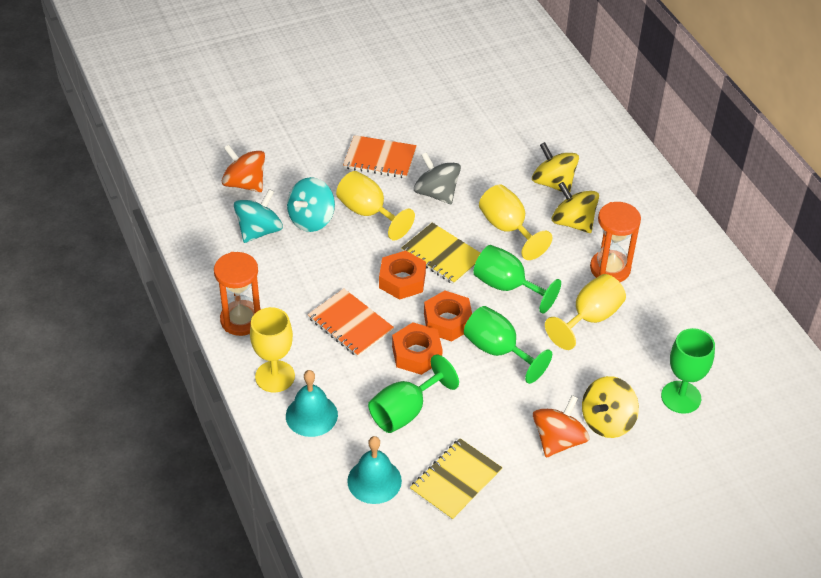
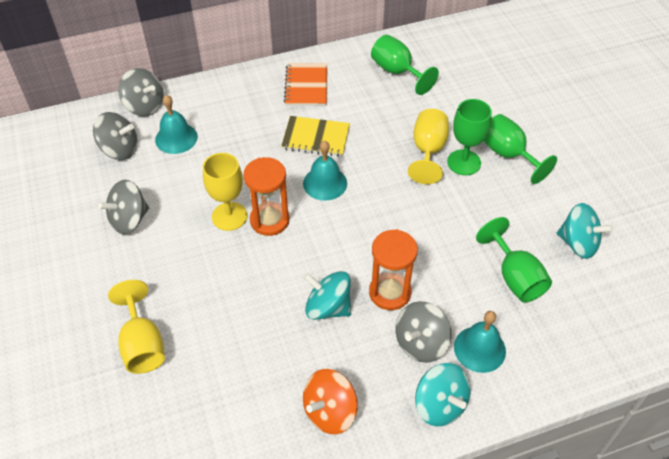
grey spinning top: 1 -> 4
orange notebook: 2 -> 1
orange nut: 3 -> 0
orange spinning top: 2 -> 1
turquoise bell: 2 -> 3
turquoise spinning top: 2 -> 3
yellow goblet: 4 -> 3
yellow notebook: 2 -> 1
yellow spinning top: 3 -> 0

